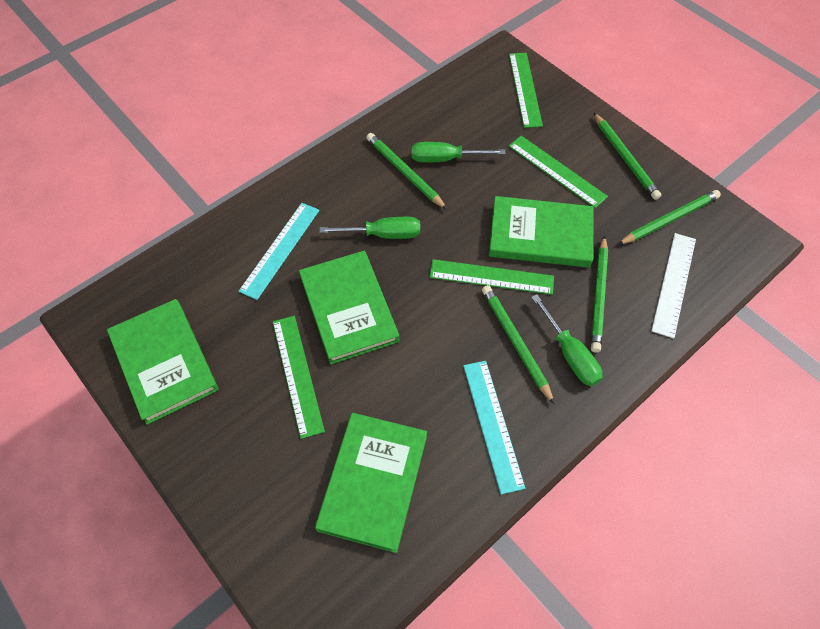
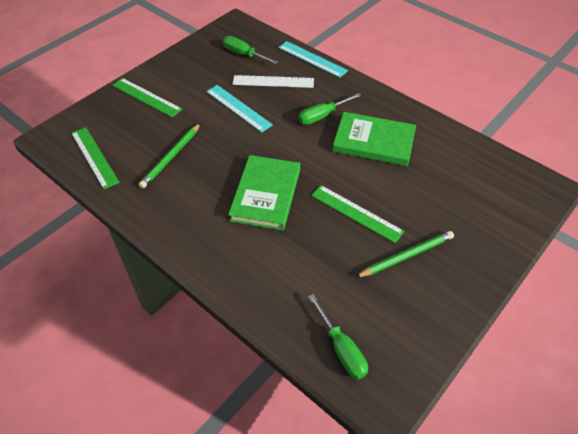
green book: 4 -> 2
green pencil: 5 -> 2
green ruler: 4 -> 3

